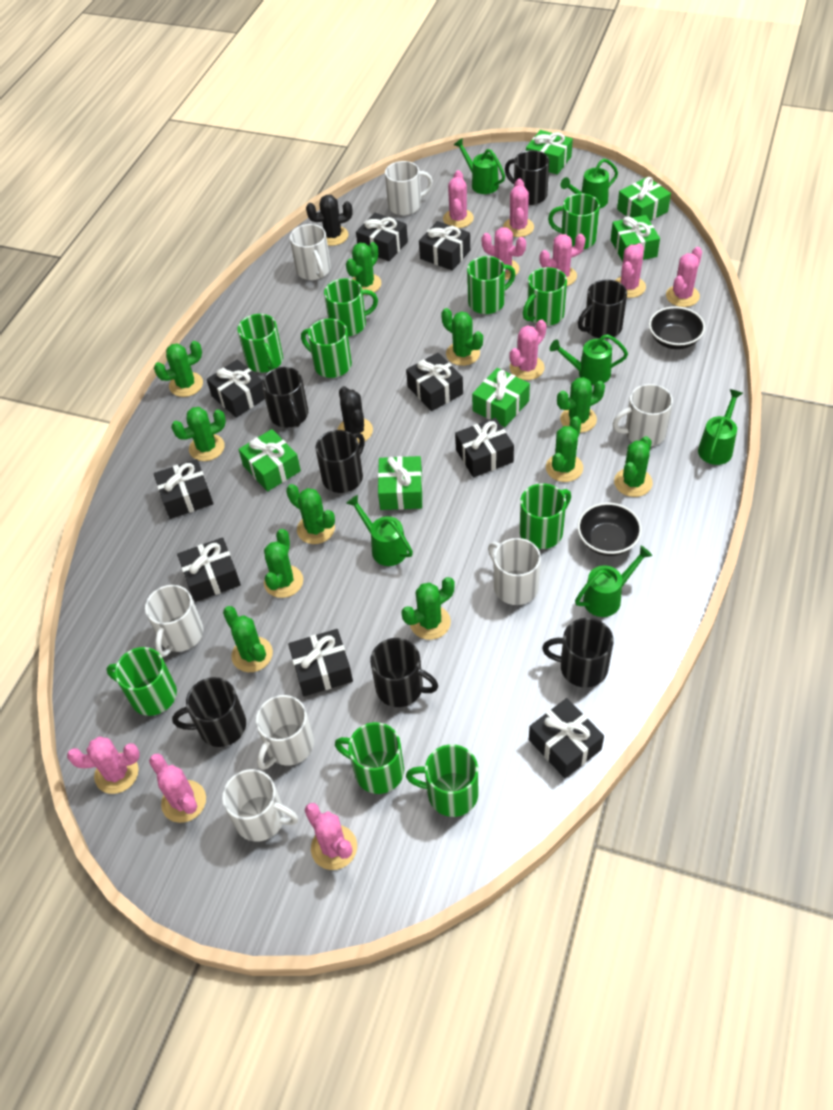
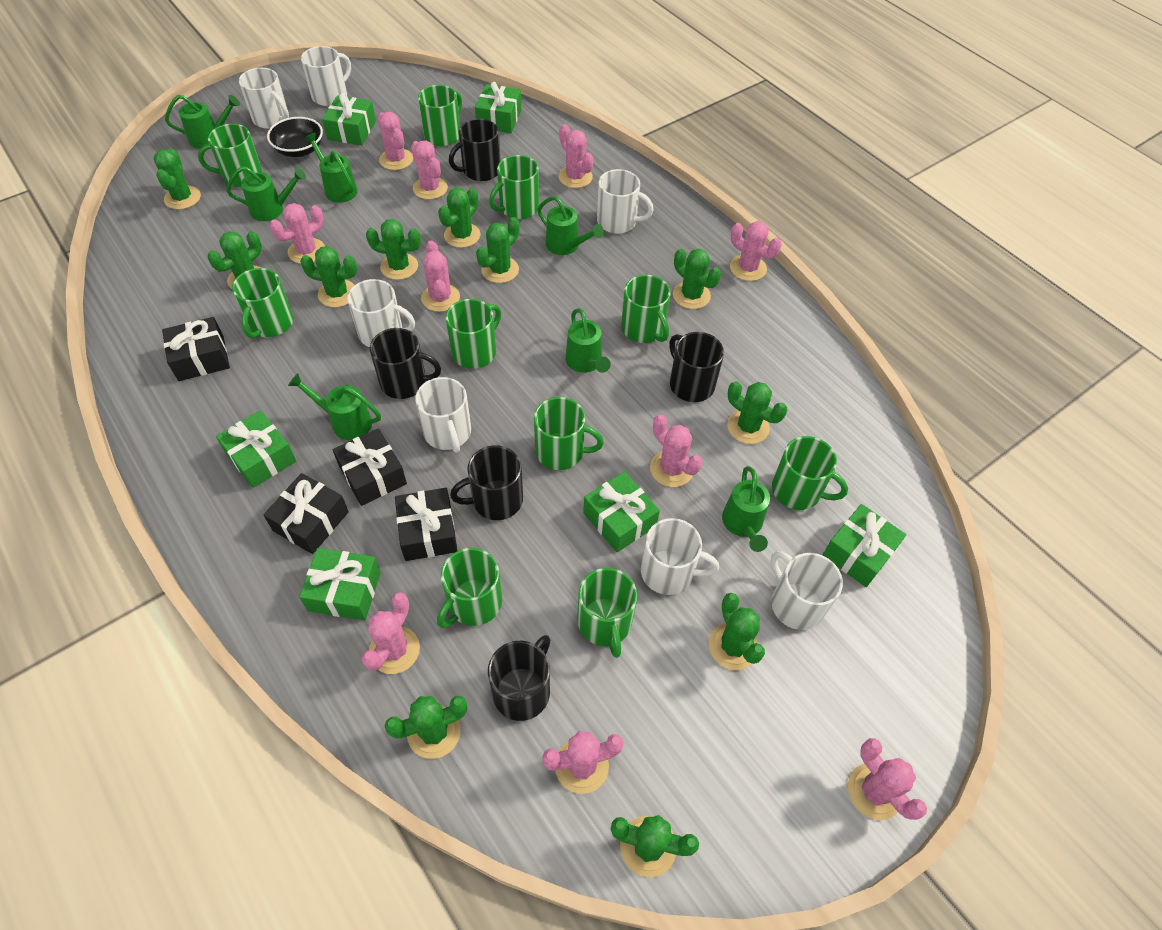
black bowl: 2 -> 1
black cactus: 2 -> 0
black gift: 9 -> 4
black mug: 7 -> 5
green watering can: 6 -> 7

